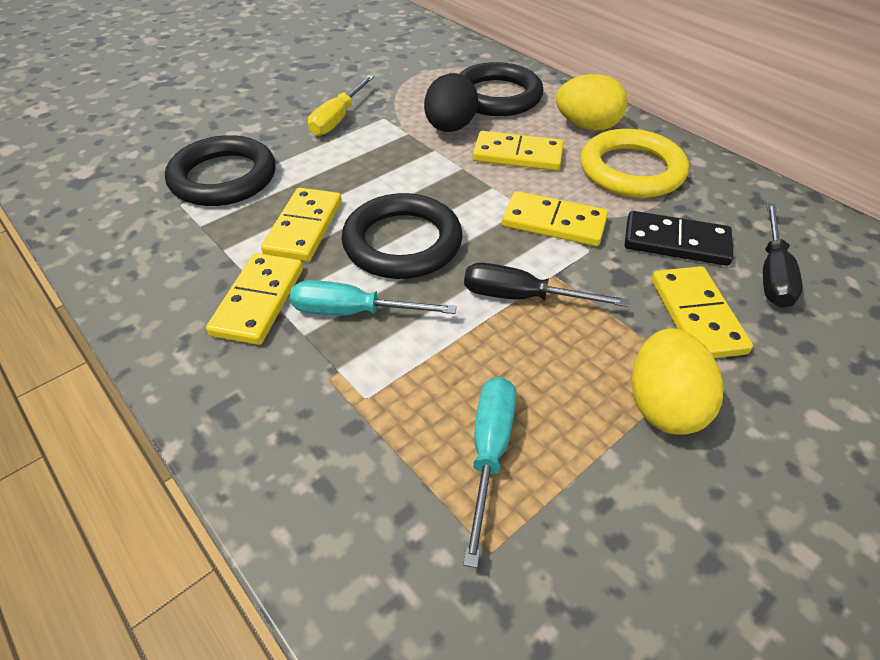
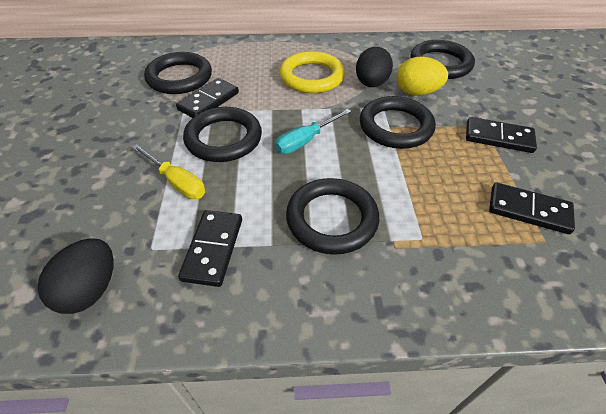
black domino: 1 -> 4
black egg: 1 -> 2
black ring: 3 -> 5
black screwdriver: 2 -> 0
turquoise screwdriver: 2 -> 1
yellow domino: 5 -> 0
yellow egg: 2 -> 1

